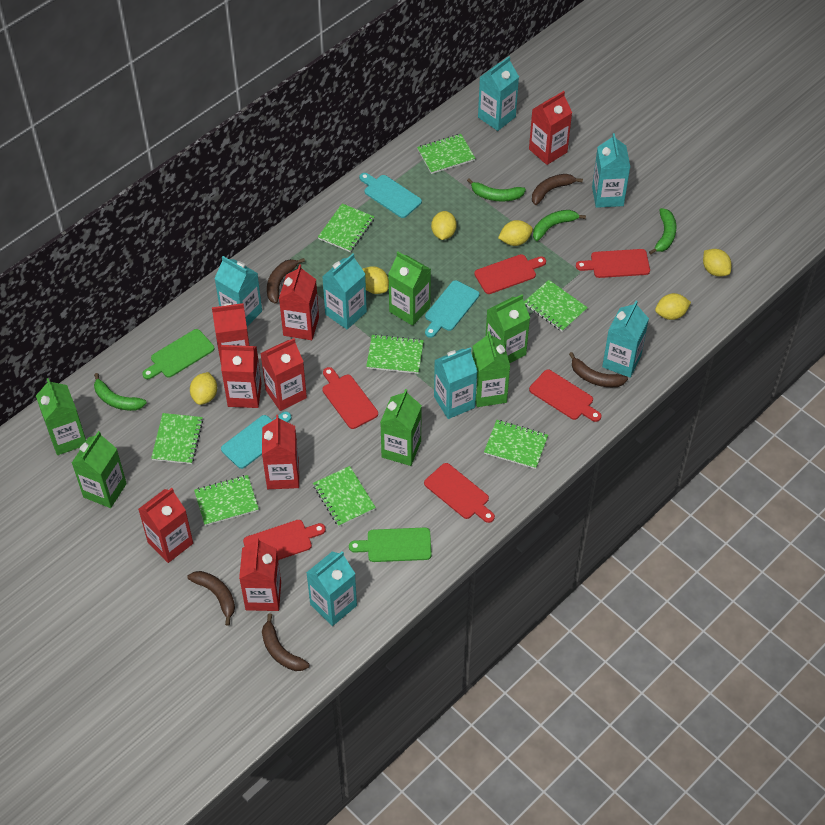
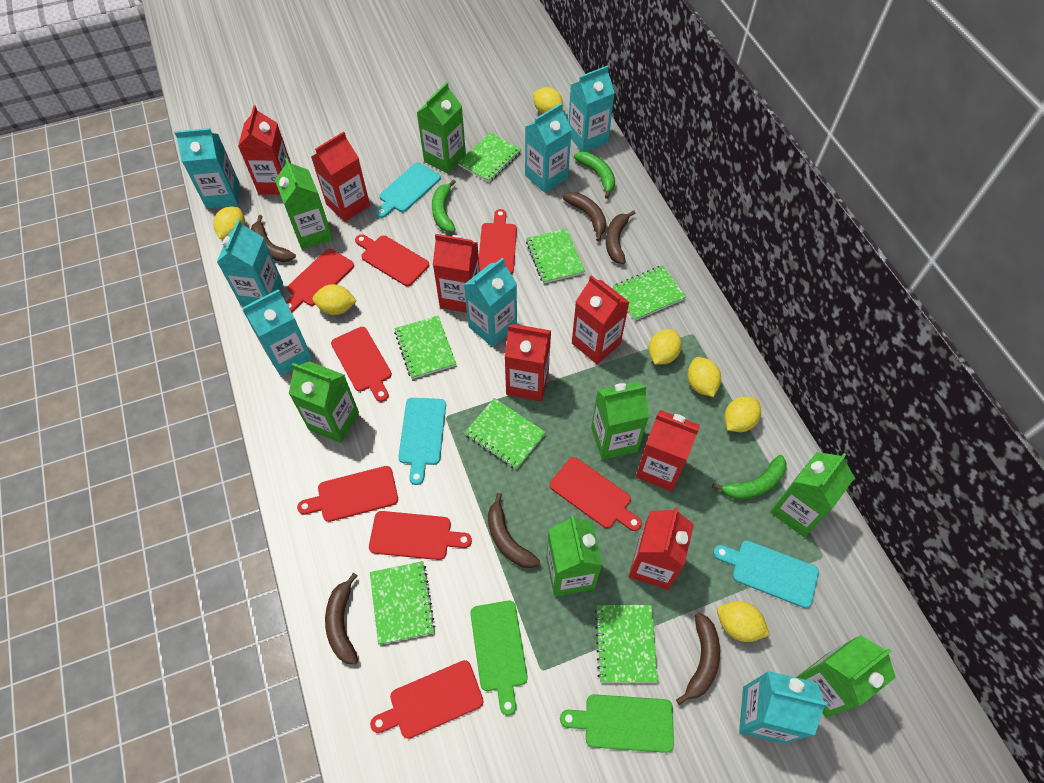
brown banana: 5 -> 6
green banana: 4 -> 3
green carton: 6 -> 7
green notebook: 8 -> 7
red carton: 8 -> 7
red cutting board: 6 -> 8
yellow lemon: 6 -> 7

